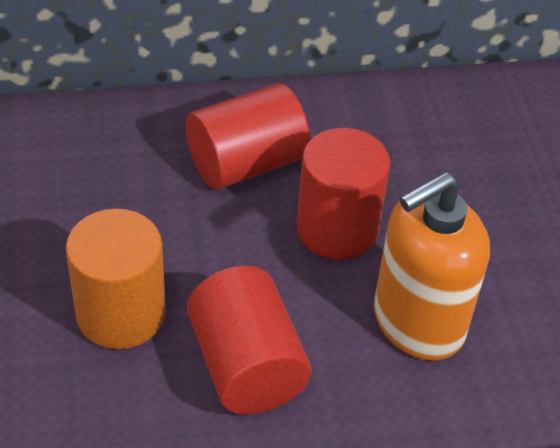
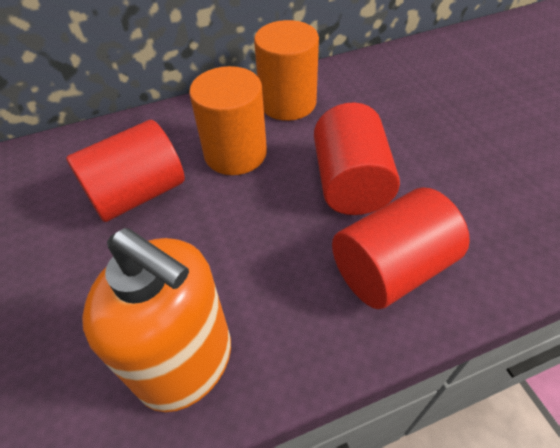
orange cylinder: 1 -> 2

